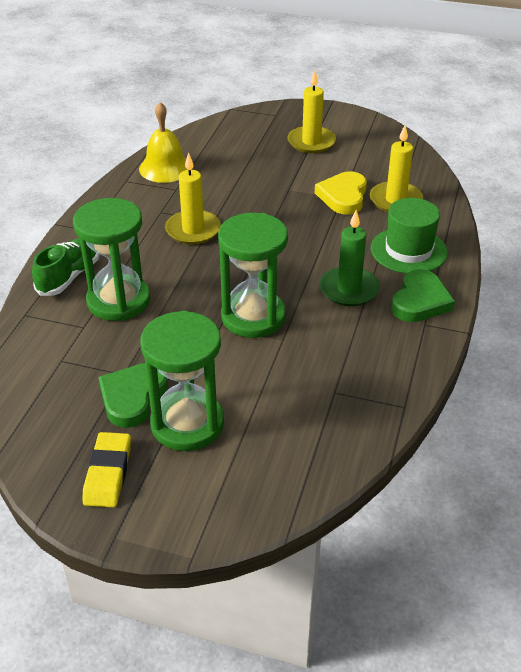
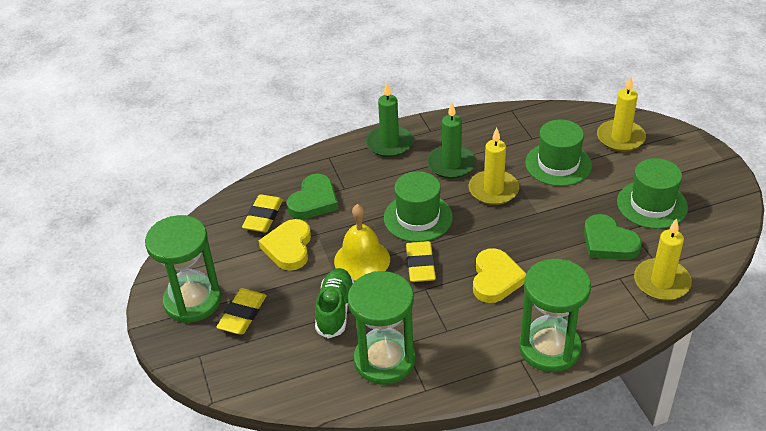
green candle: 1 -> 2
green hat: 1 -> 3
yellow eraser: 1 -> 3
yellow heart: 1 -> 2

